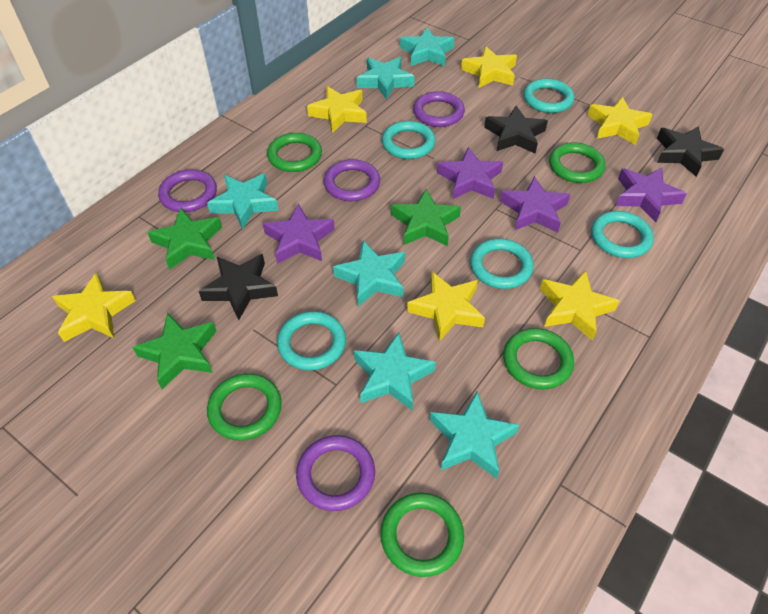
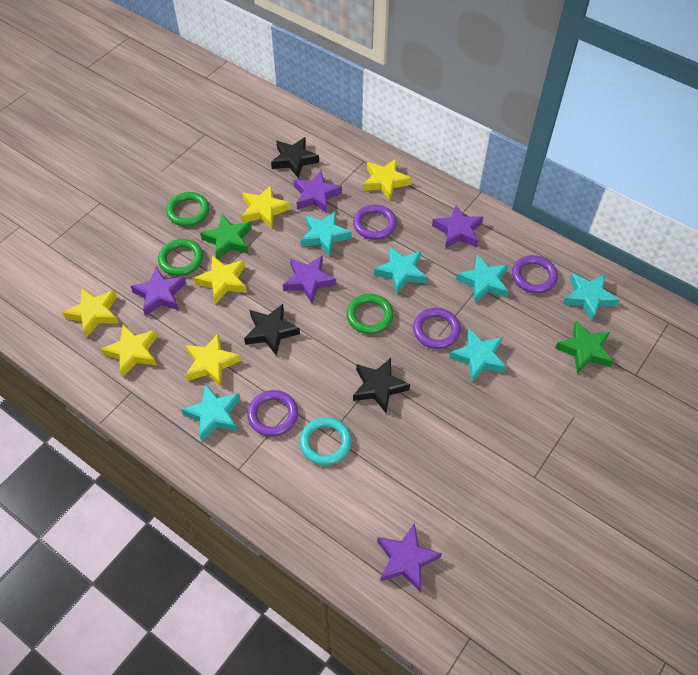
green ring: 5 -> 3
green star: 3 -> 2
purple star: 4 -> 5
turquoise ring: 5 -> 1

